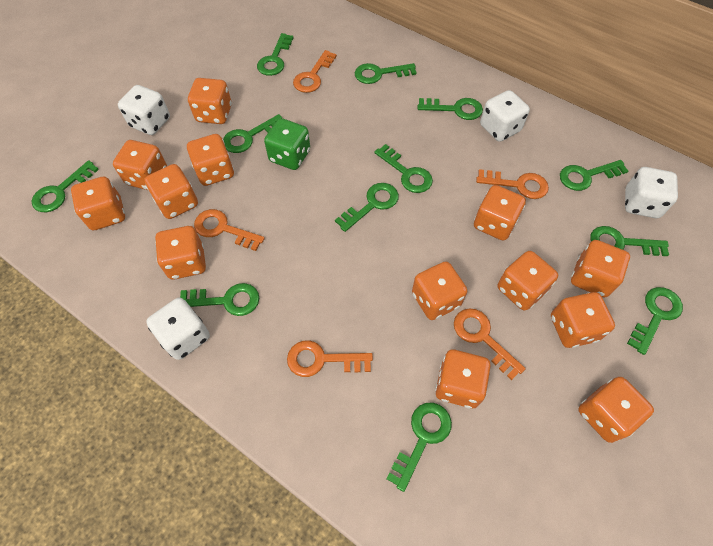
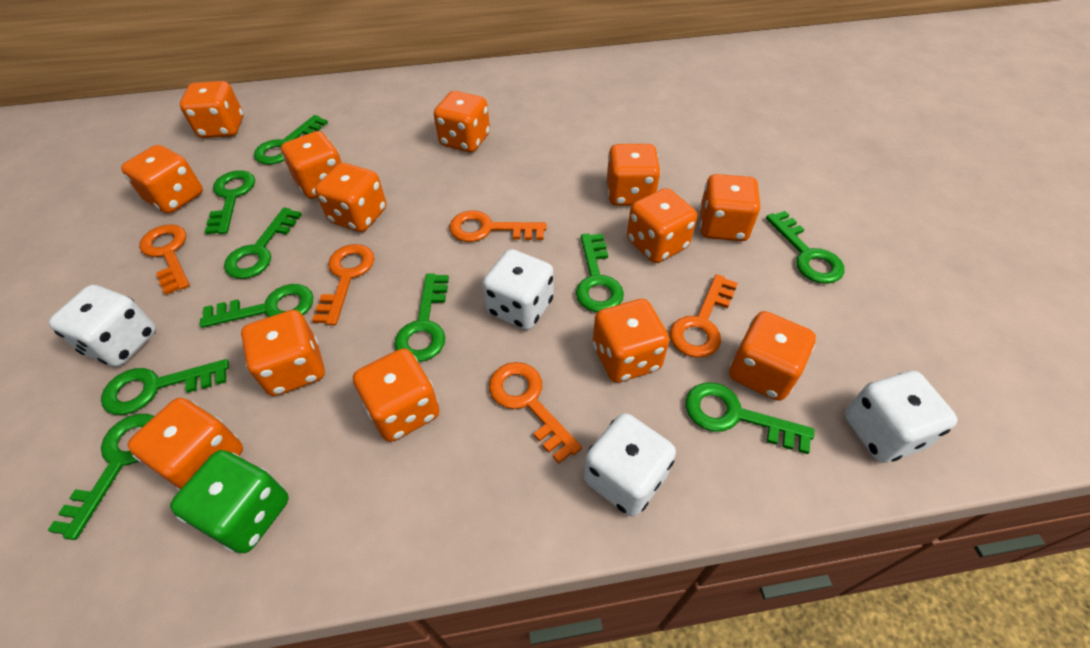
green key: 12 -> 10

